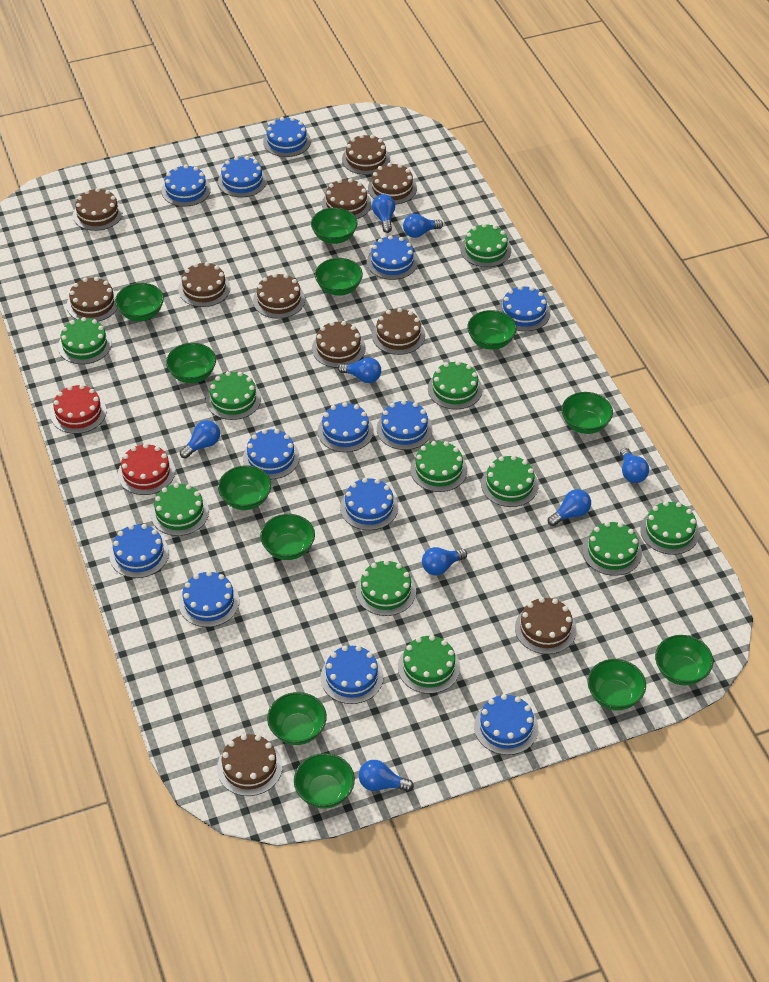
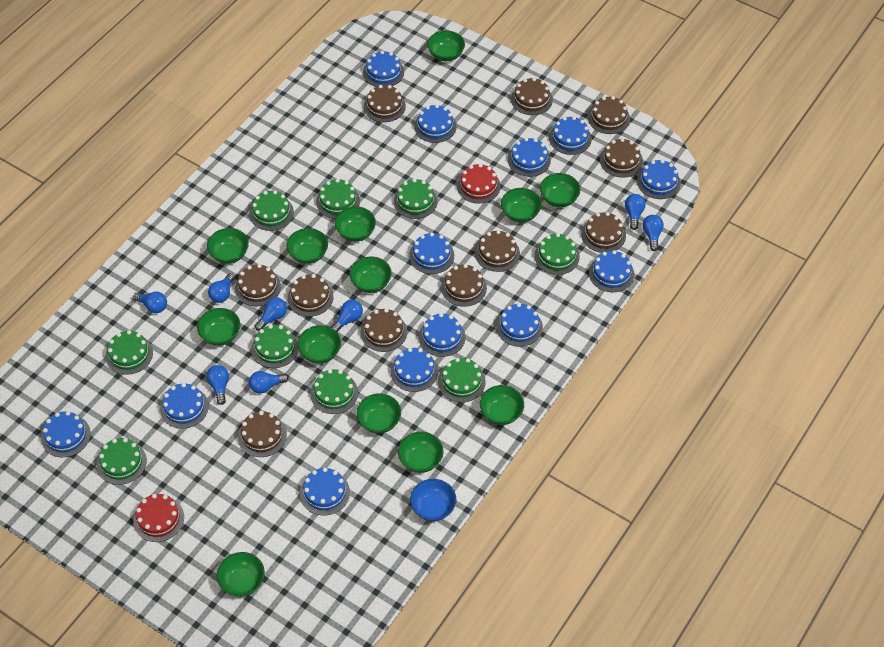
blue bowl: 0 -> 1
green bowl: 12 -> 13
green cake: 11 -> 9

